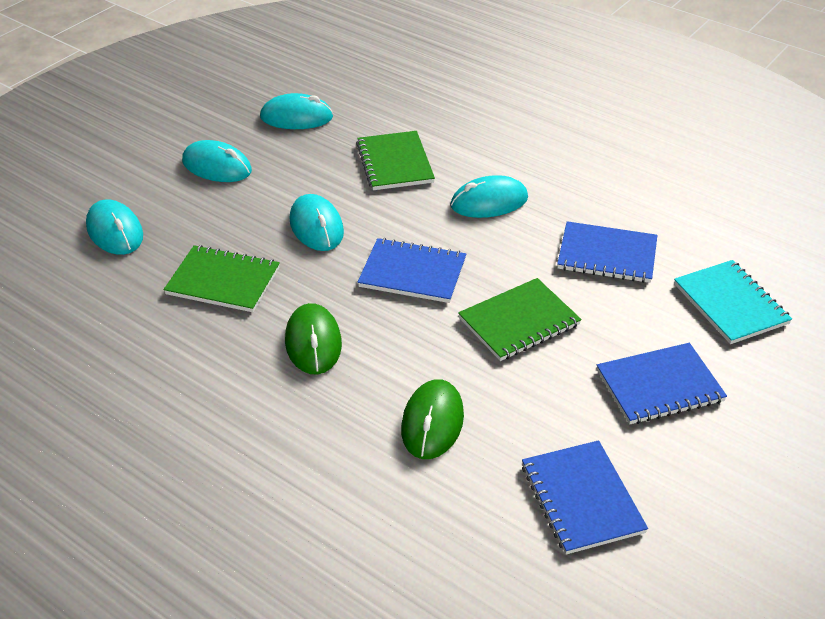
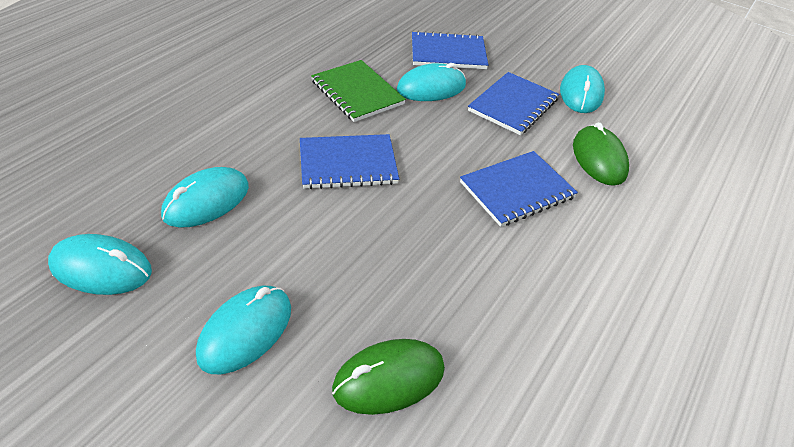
green notebook: 3 -> 1
turquoise notebook: 1 -> 0

